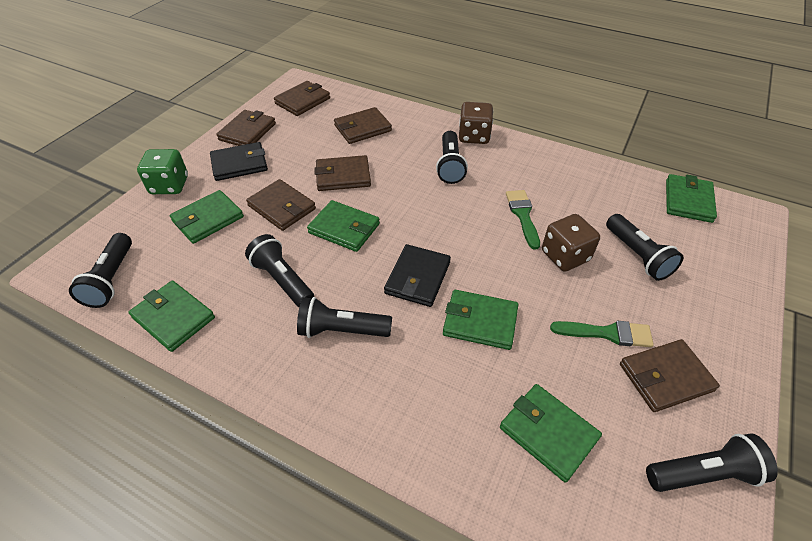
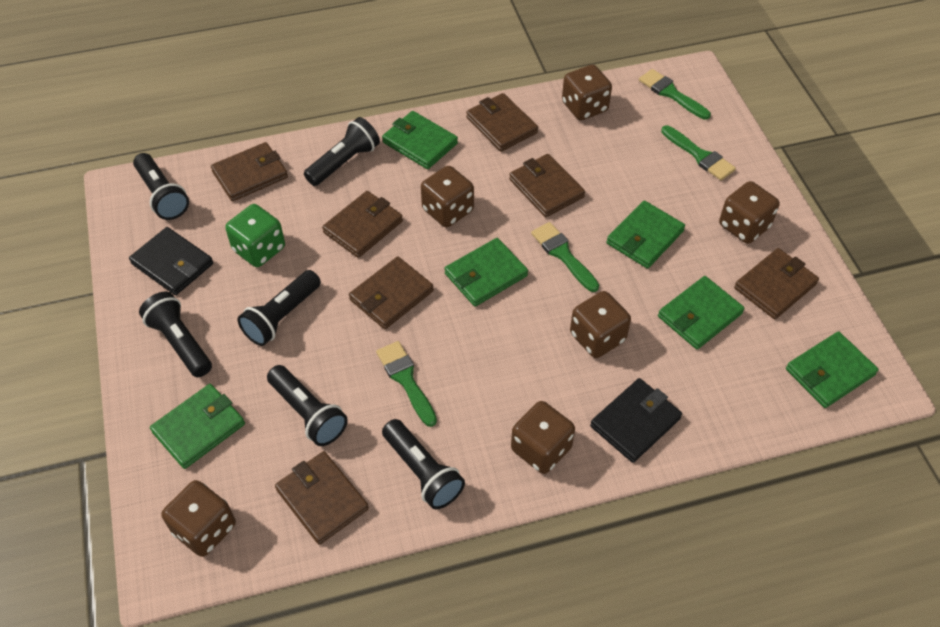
brown dice: 2 -> 6
brown wallet: 6 -> 7
green brush: 2 -> 4

